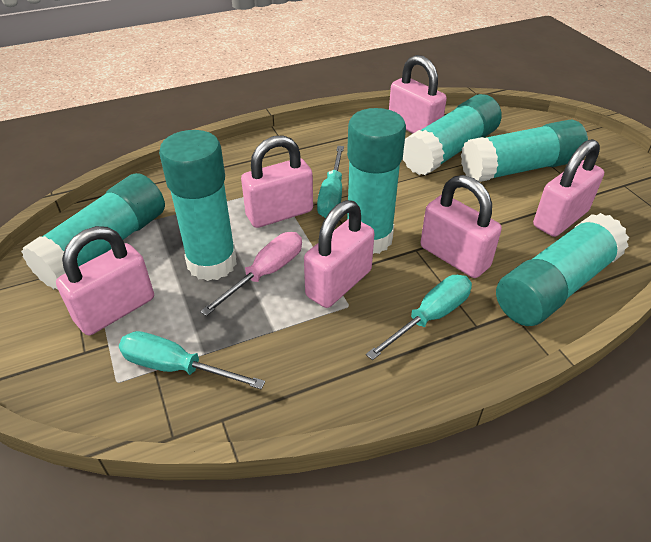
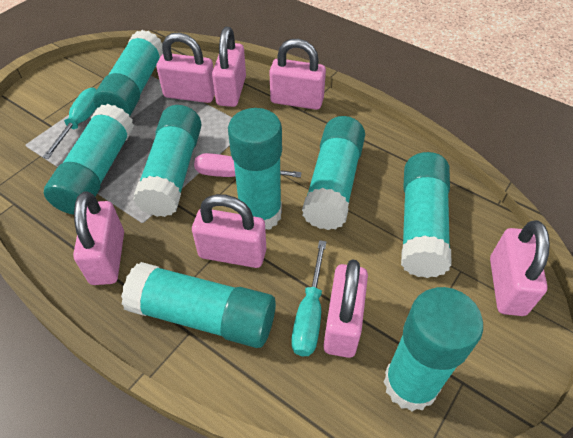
pink padlock: 6 -> 7
turquoise glue stick: 6 -> 8
turquoise screwdriver: 3 -> 2

